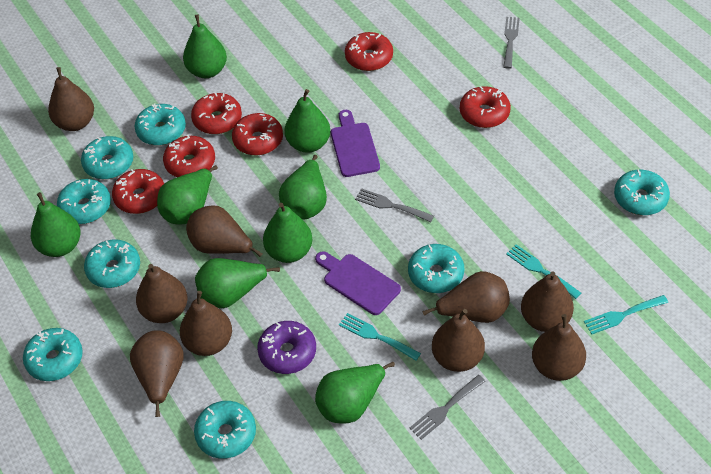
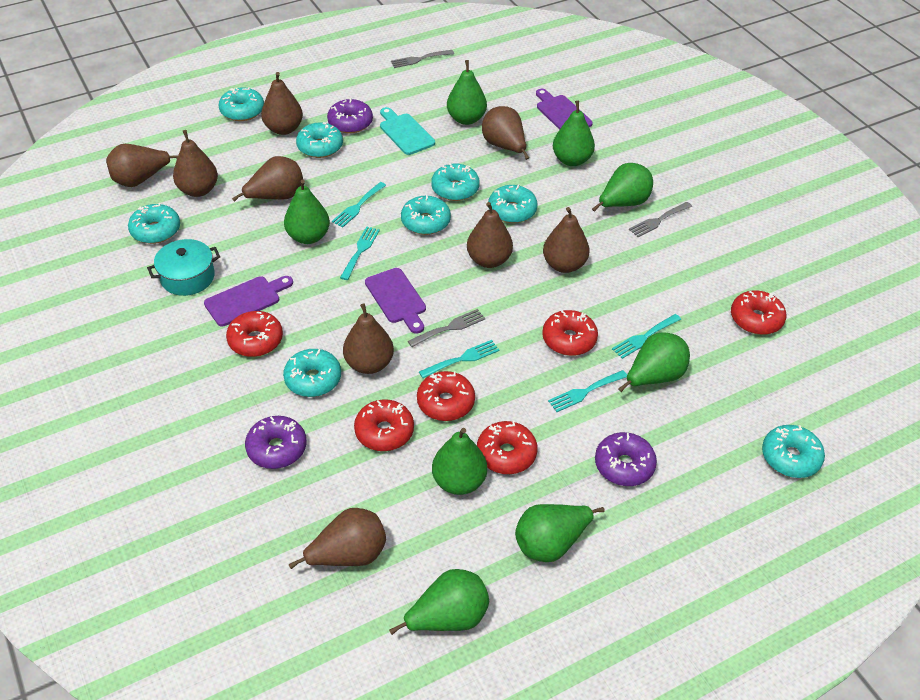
purple cutting board: 2 -> 3
purple donut: 1 -> 3
turquoise cutting board: 0 -> 1
turquoise fork: 3 -> 5
turquoise pot: 0 -> 1

